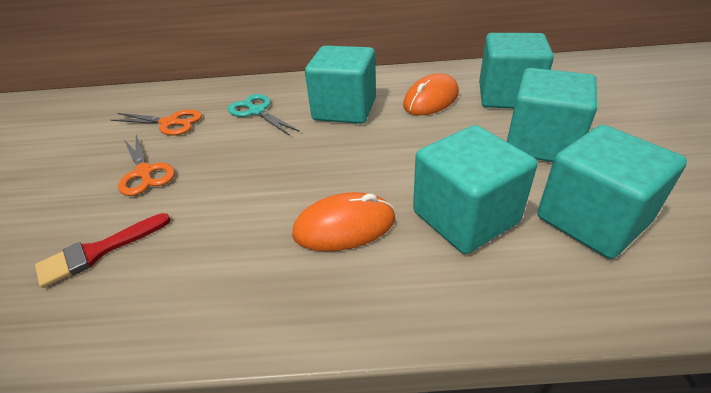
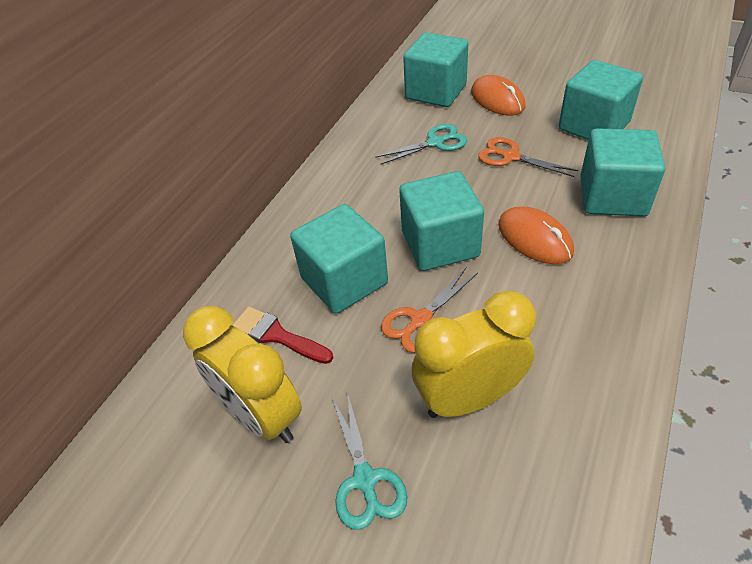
turquoise scissors: 1 -> 2
yellow clock: 0 -> 2

